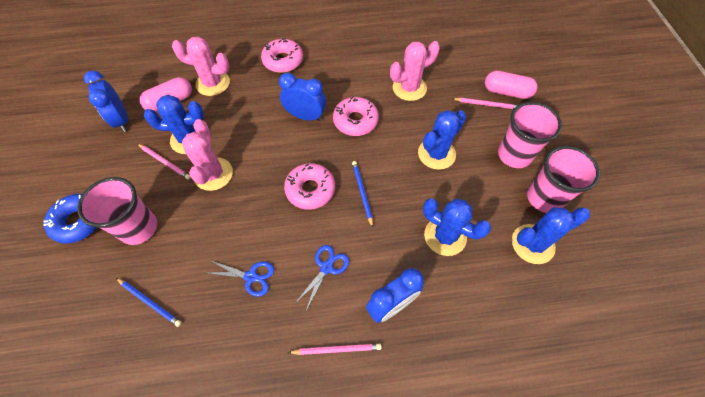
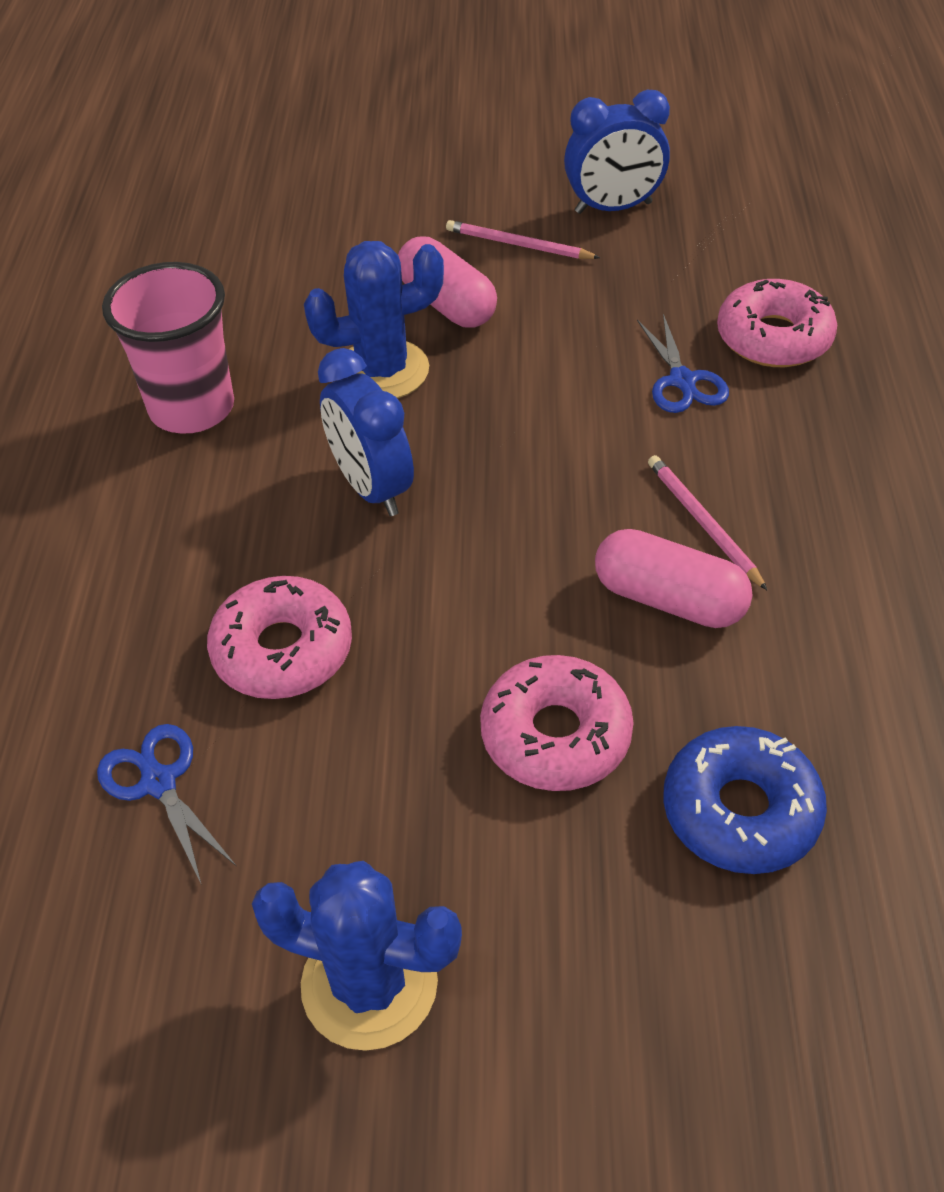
blue cactus: 4 -> 2
blue clock: 3 -> 2
blue pencil: 2 -> 0
pink cactus: 3 -> 0
pink cup: 3 -> 1
pink pencil: 3 -> 2

